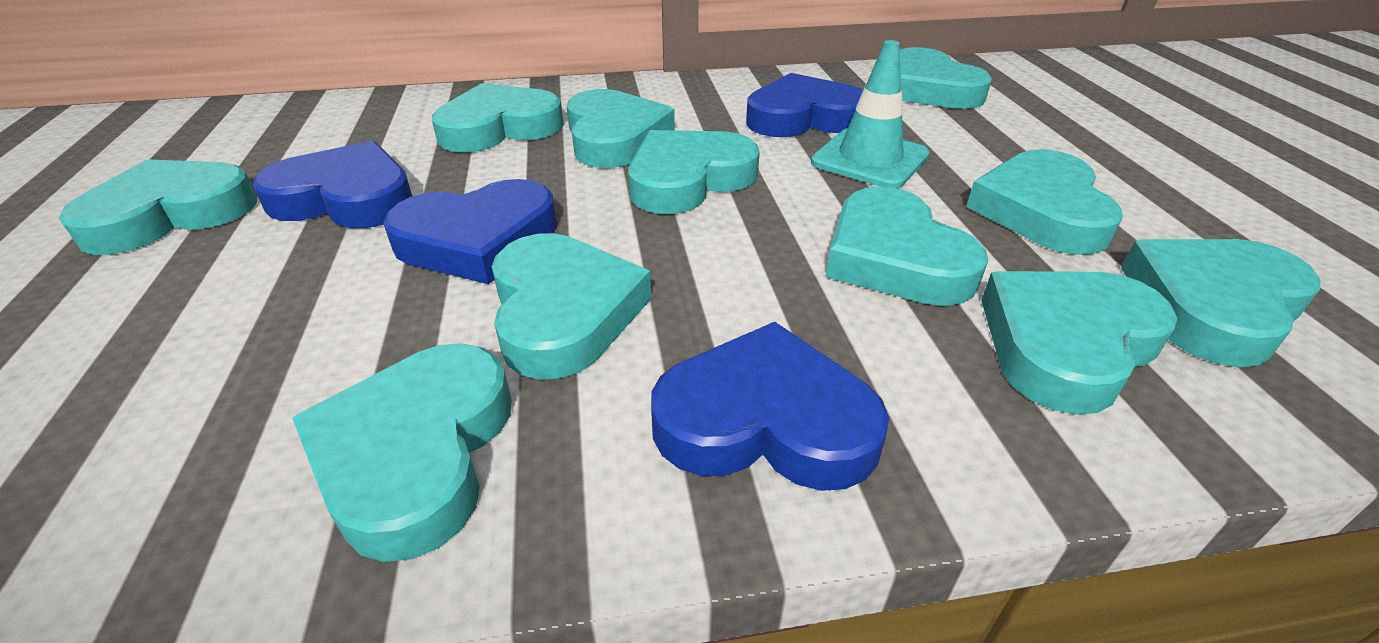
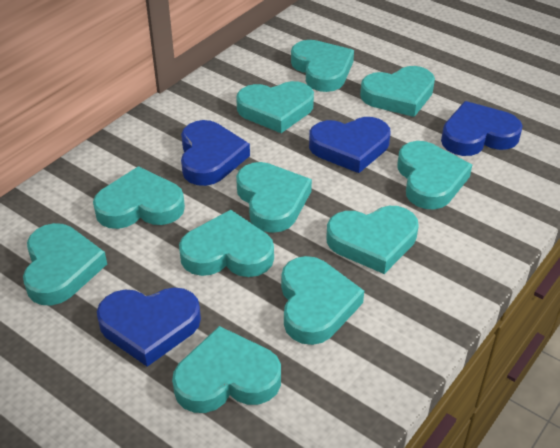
turquoise traffic cone: 1 -> 0

